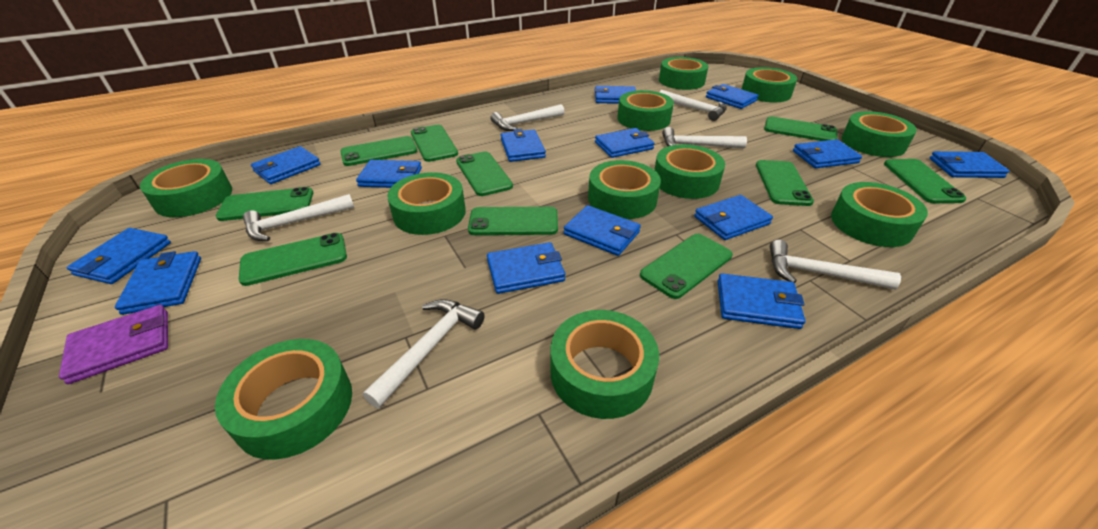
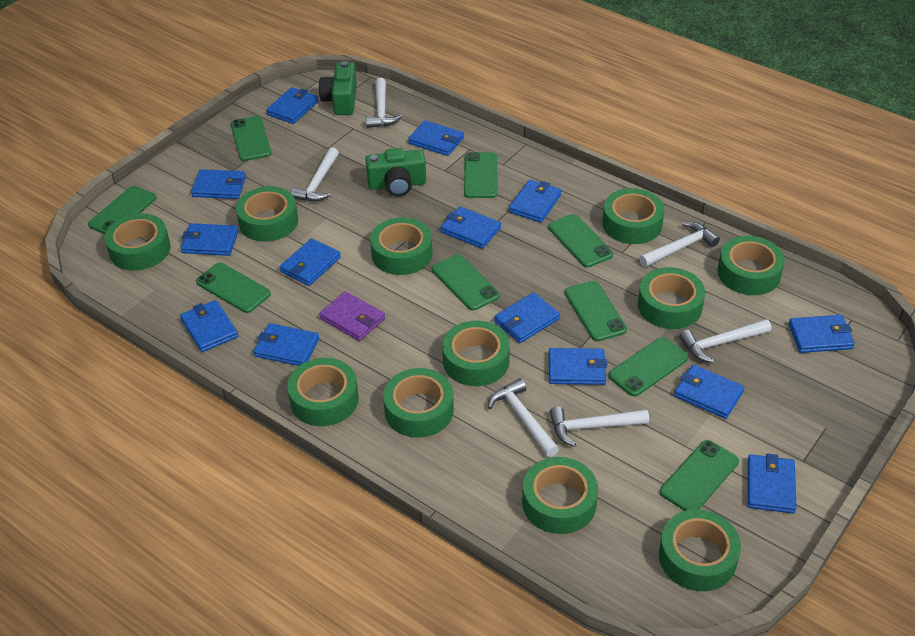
green camera: 0 -> 2
green phone: 10 -> 9

